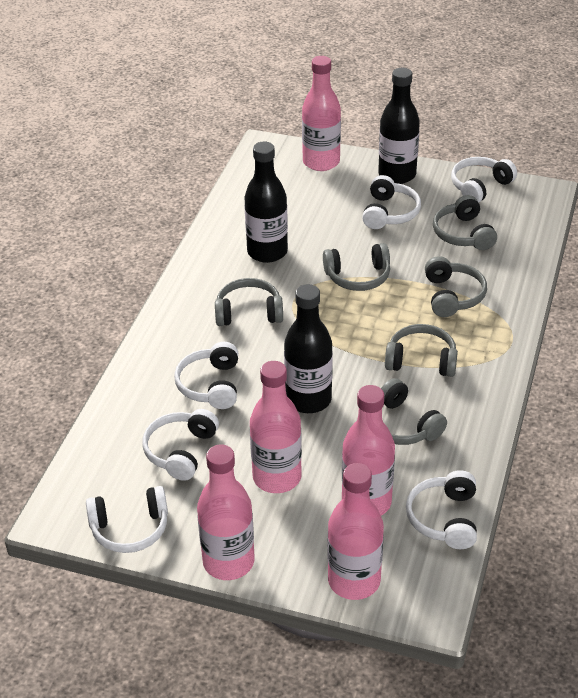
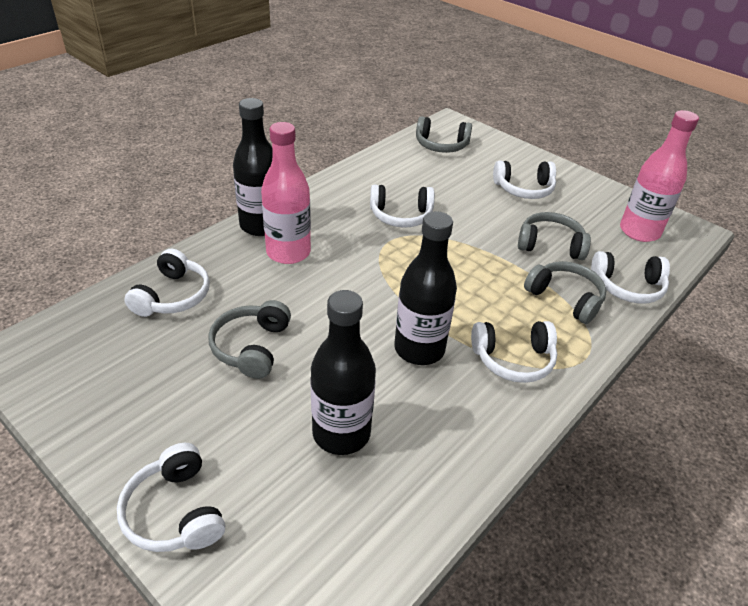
grey headphones: 6 -> 4
pink bottle: 5 -> 2

